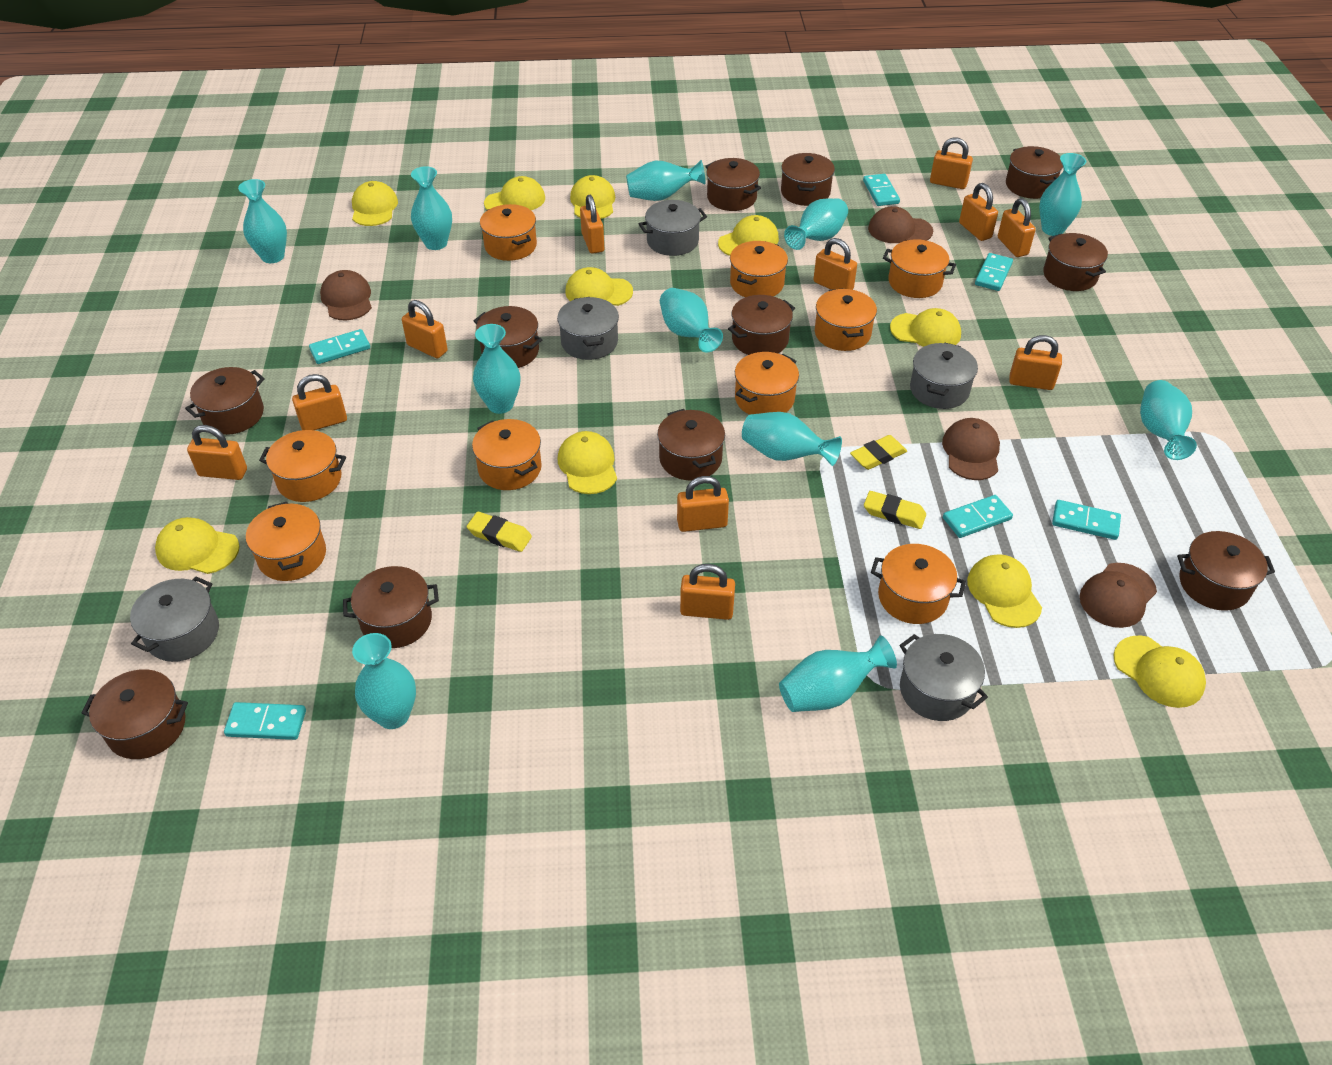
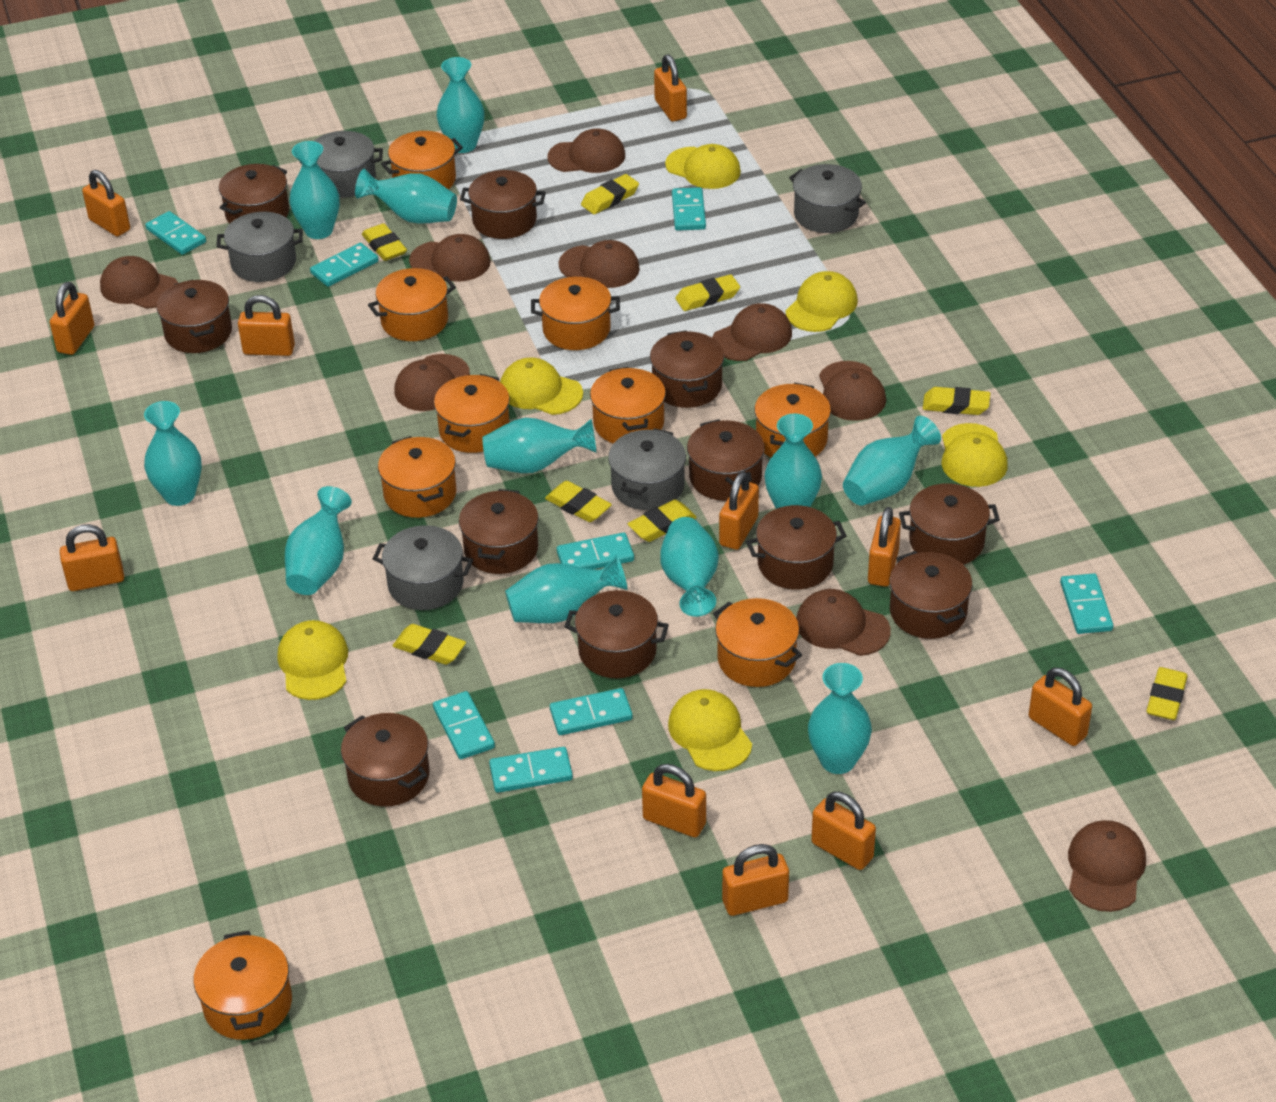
brown cap: 4 -> 9
turquoise domino: 6 -> 8
yellow cap: 10 -> 6
yellow eraser: 3 -> 8

